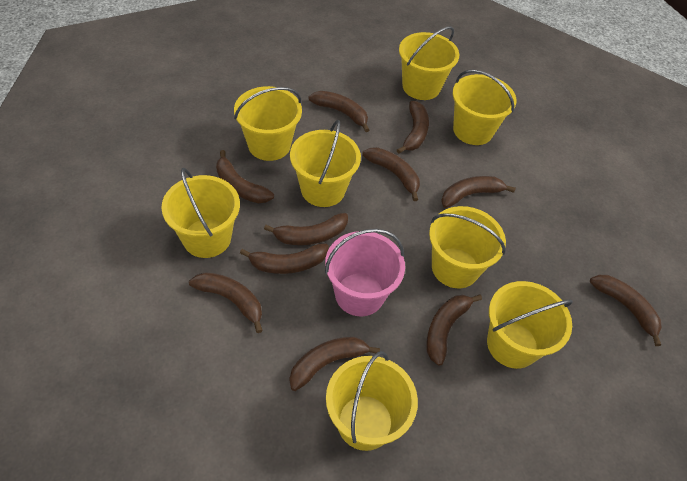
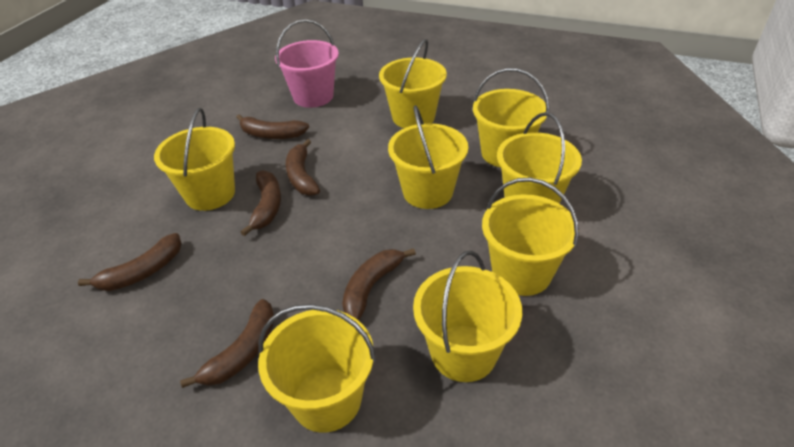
brown banana: 11 -> 6

